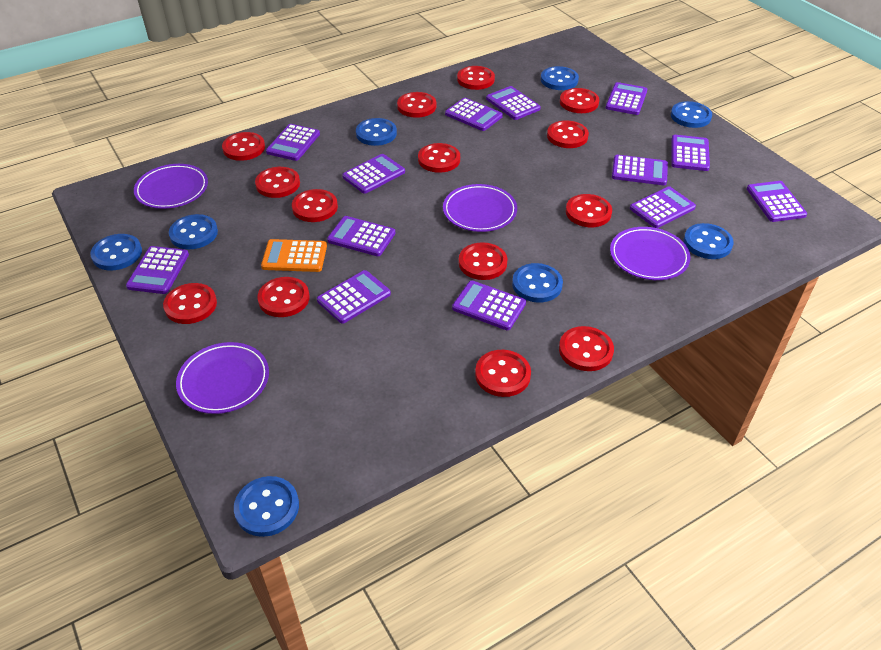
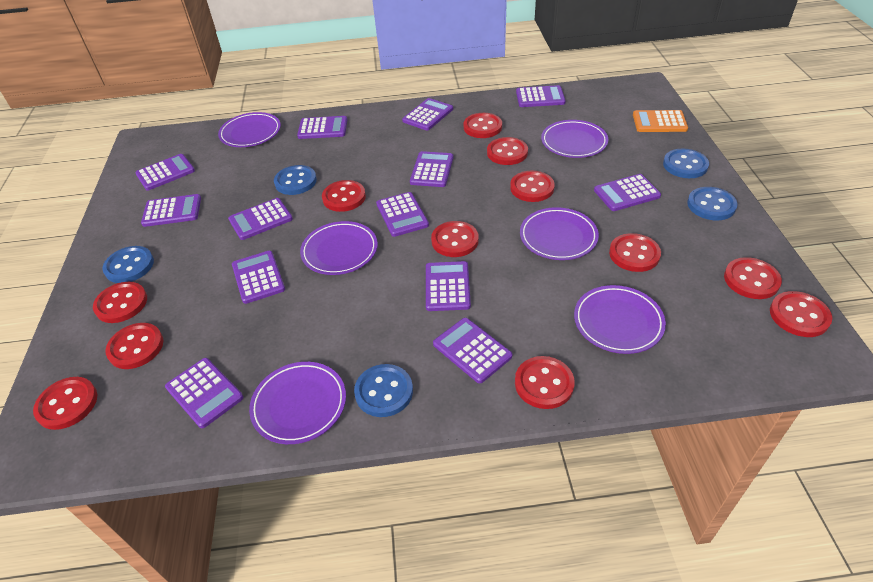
blue button: 8 -> 5
purple plate: 4 -> 6
red button: 14 -> 12

